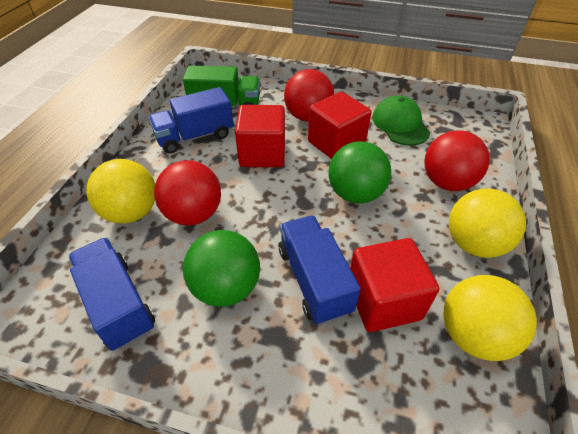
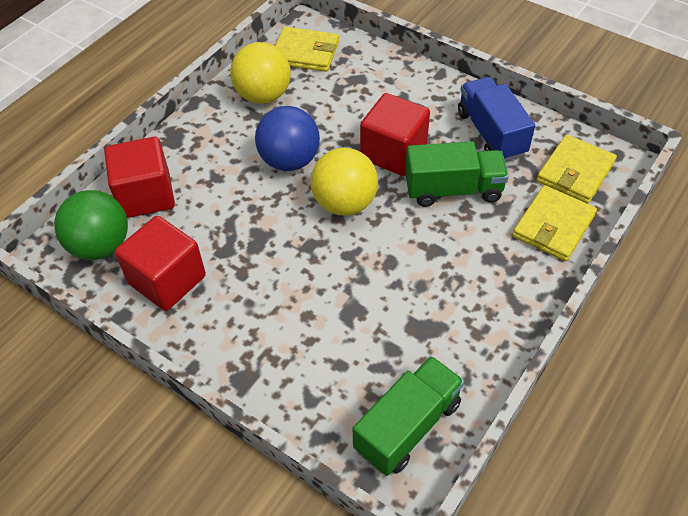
blue ball: 0 -> 1
blue truck: 3 -> 1
green ball: 2 -> 1
green cap: 1 -> 0
green truck: 1 -> 2
red ball: 3 -> 0
yellow ball: 3 -> 2
yellow wallet: 0 -> 3

